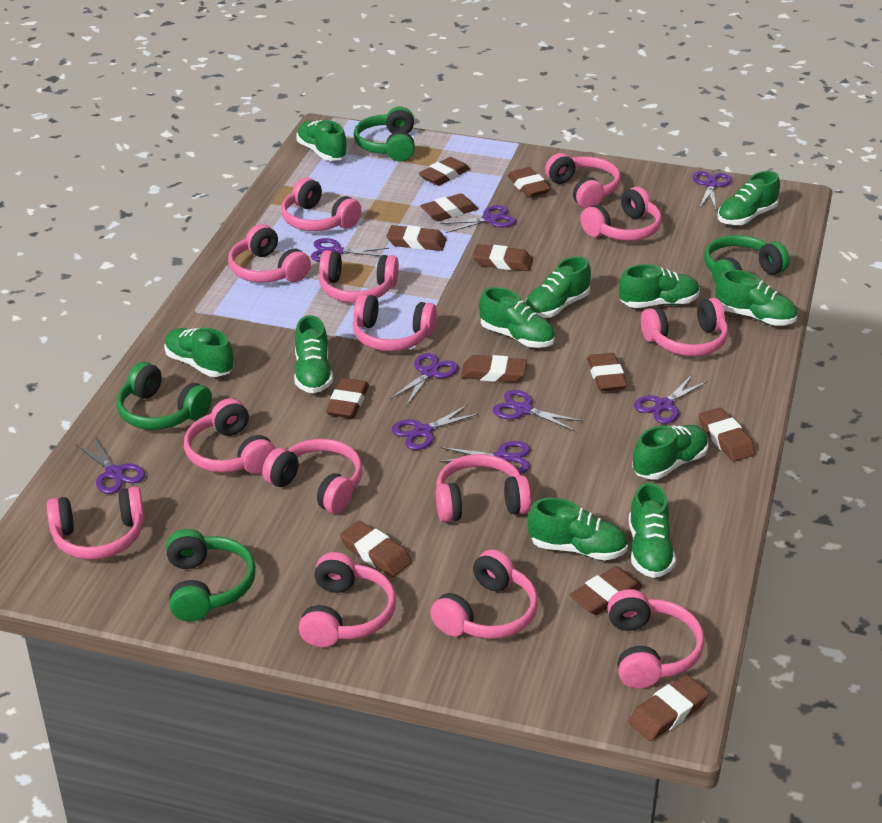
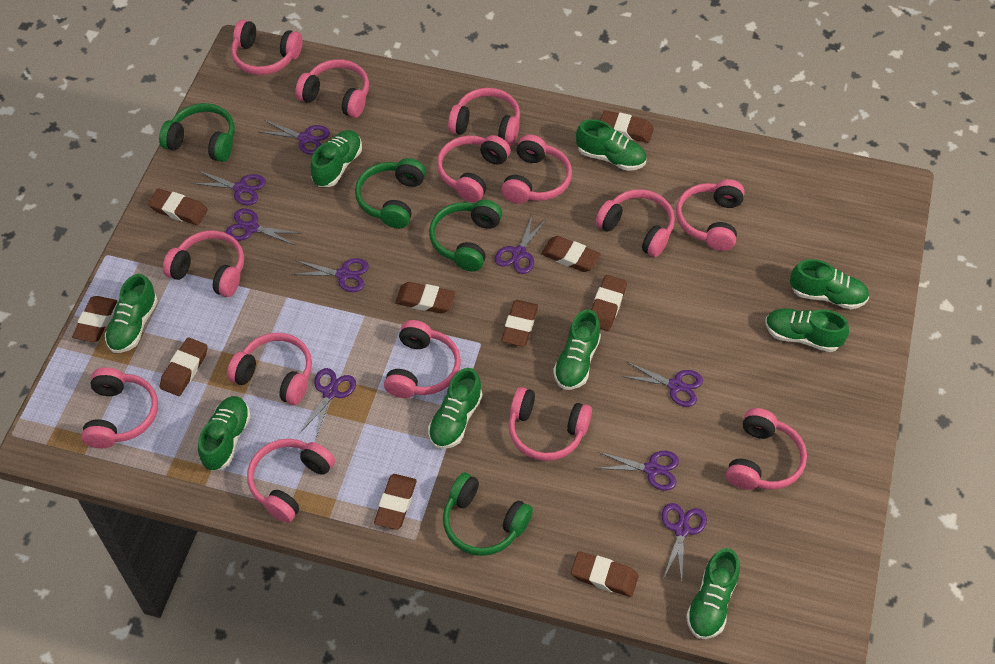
brown eraser: 12 -> 10
green shoe: 11 -> 9

